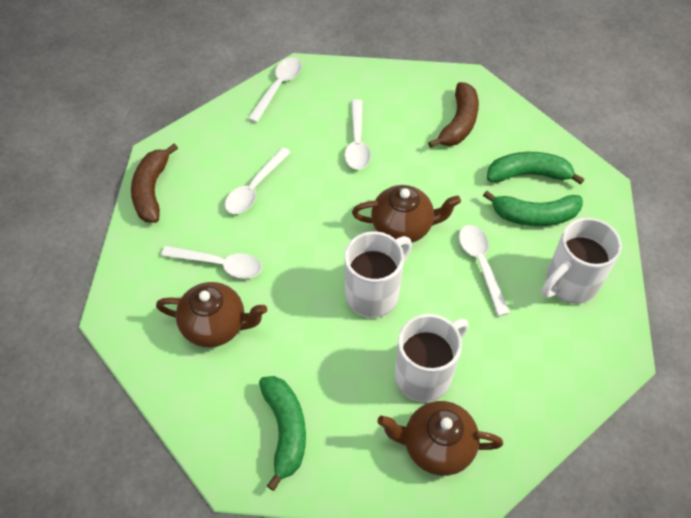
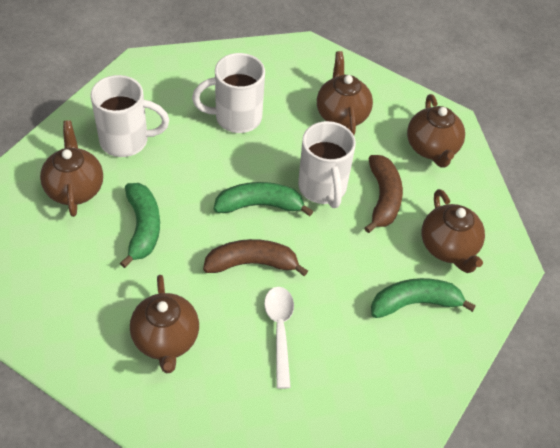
brown teapot: 3 -> 5
white spoon: 5 -> 1

